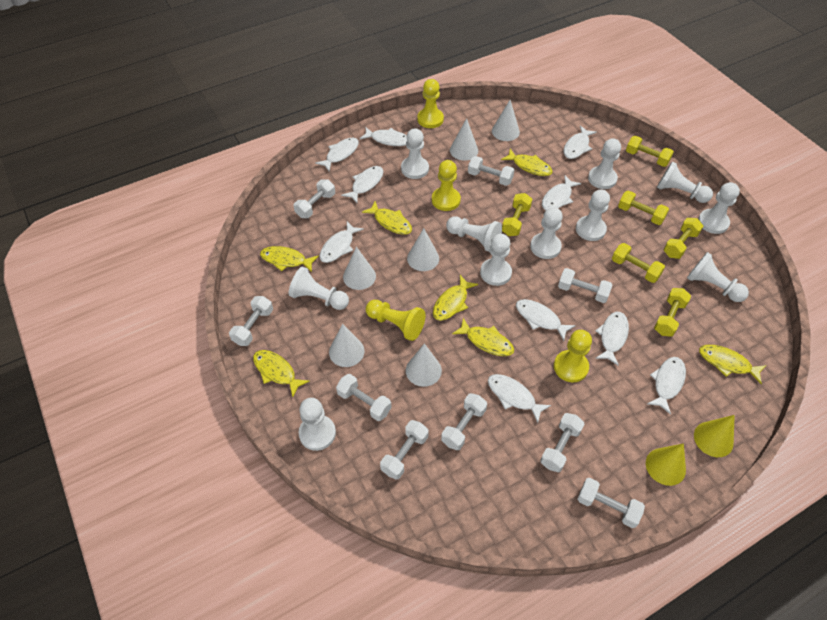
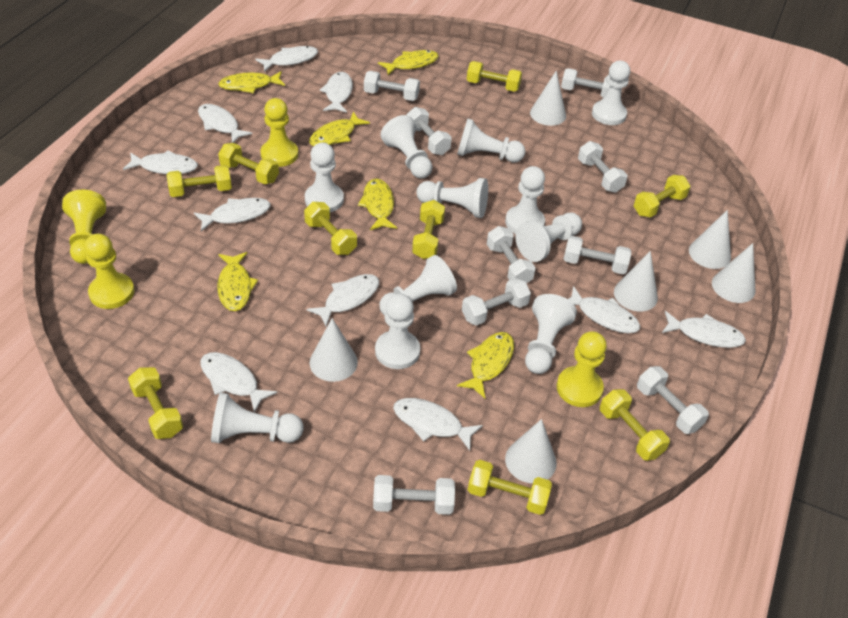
yellow cone: 2 -> 0
yellow dumbbell: 6 -> 9
yellow fish: 7 -> 6

